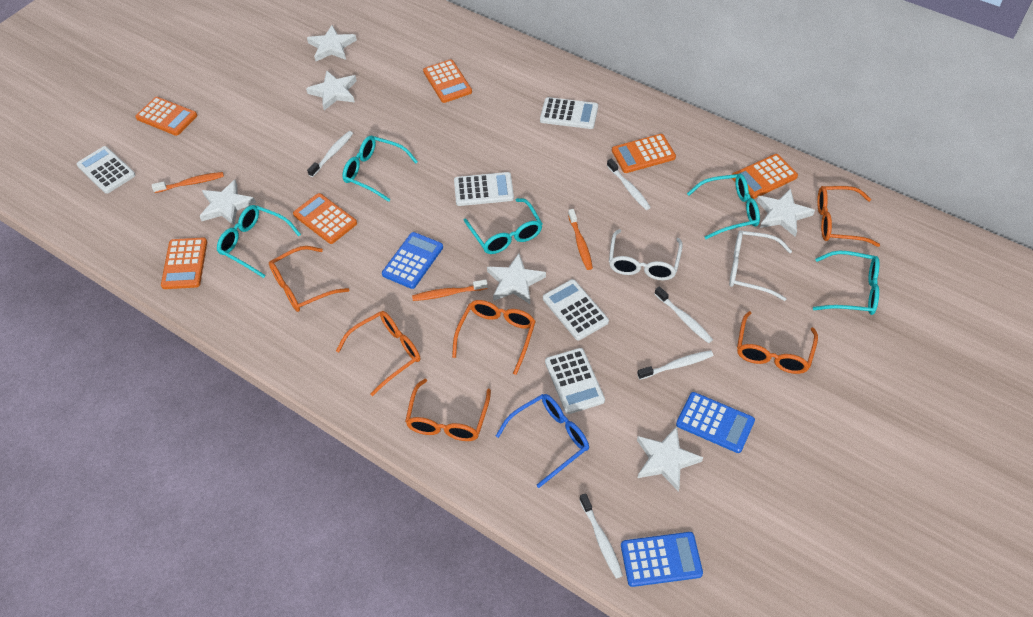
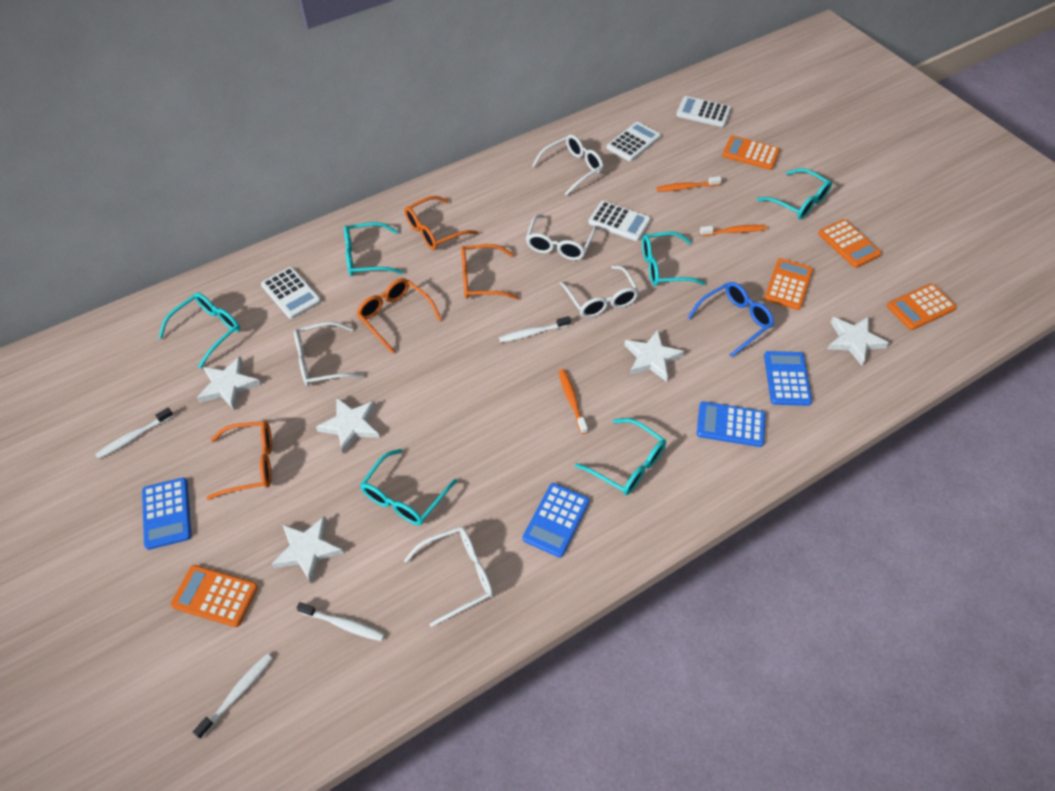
blue calculator: 3 -> 4
orange calculator: 6 -> 5
orange glasses: 6 -> 4
turquoise glasses: 5 -> 6
white calculator: 5 -> 4
white glasses: 2 -> 5
white star: 6 -> 5
white toothbrush: 5 -> 4

